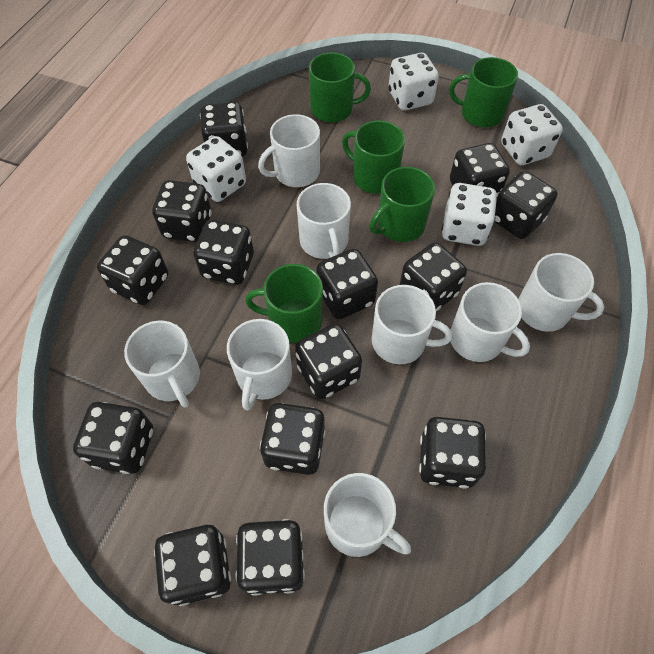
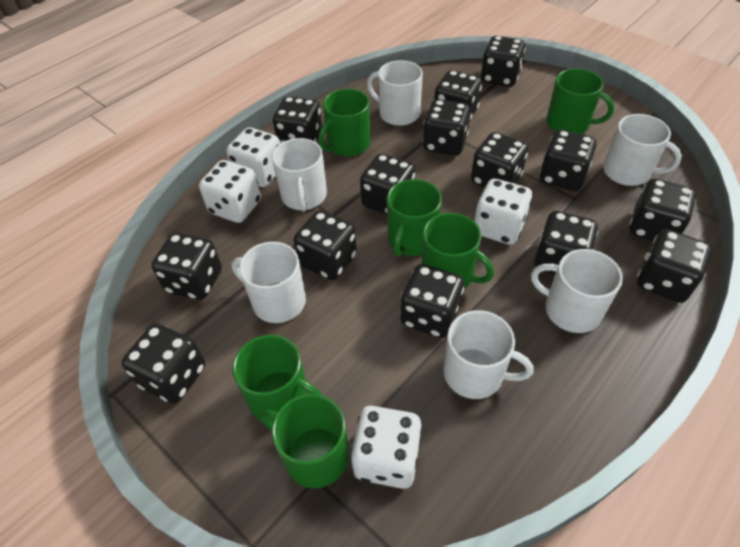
green mug: 5 -> 6
white mug: 8 -> 6

